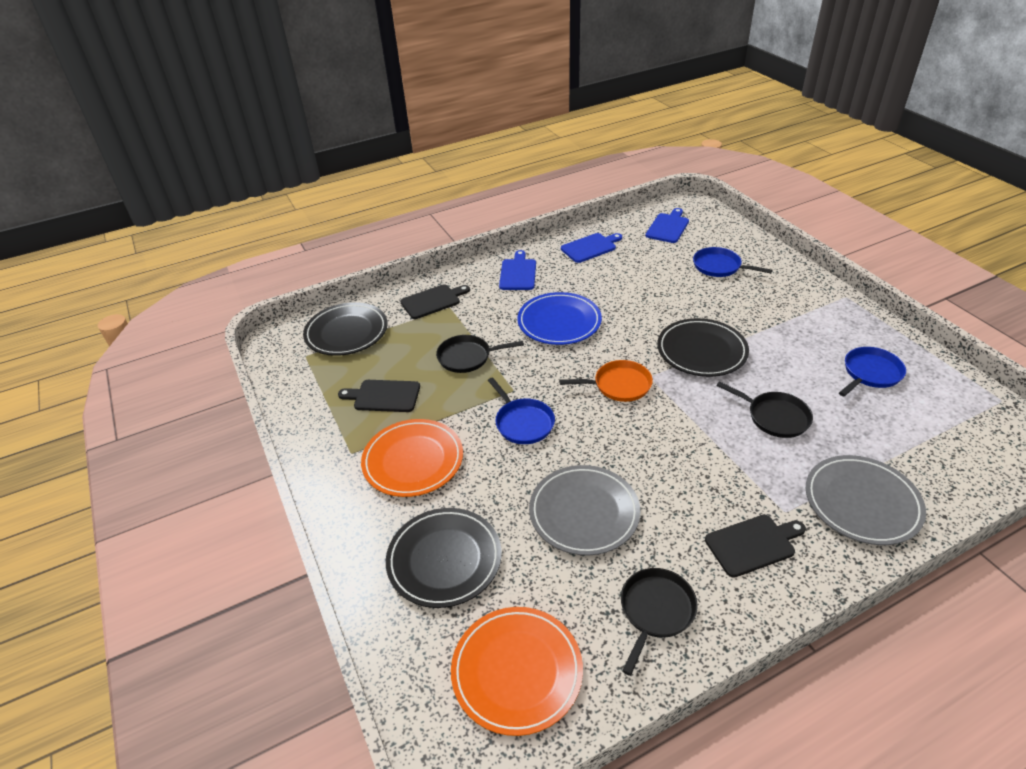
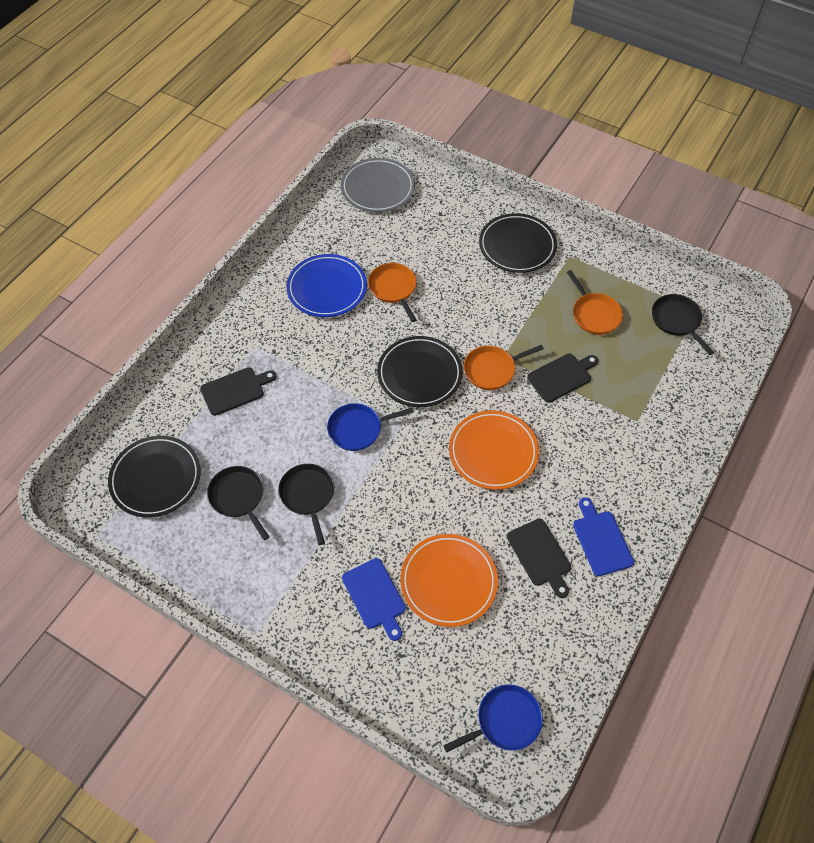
blue cutting board: 3 -> 2
blue pan: 3 -> 2
grey plate: 2 -> 1
orange pan: 1 -> 3

